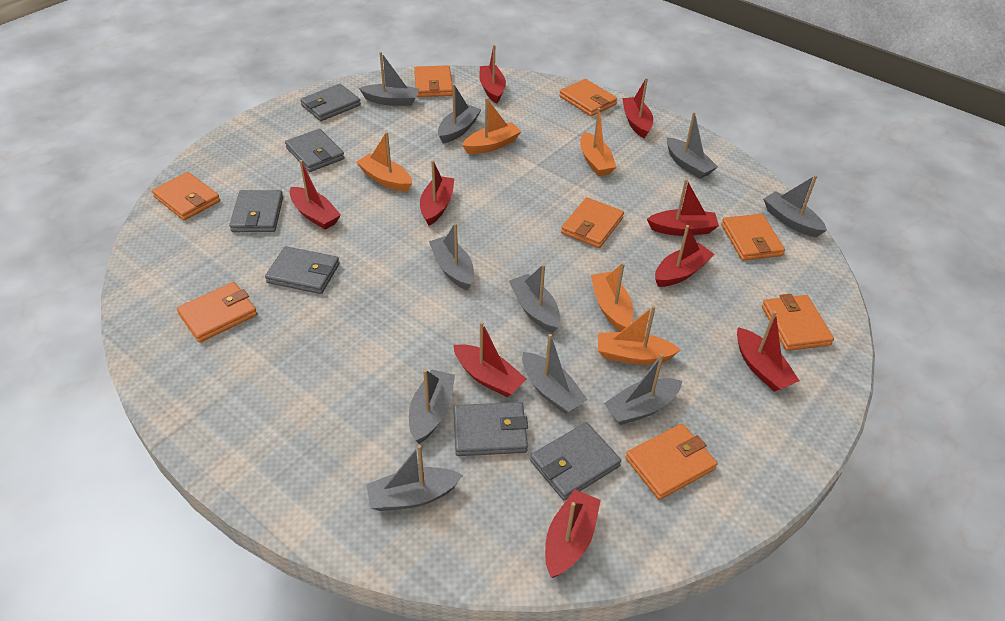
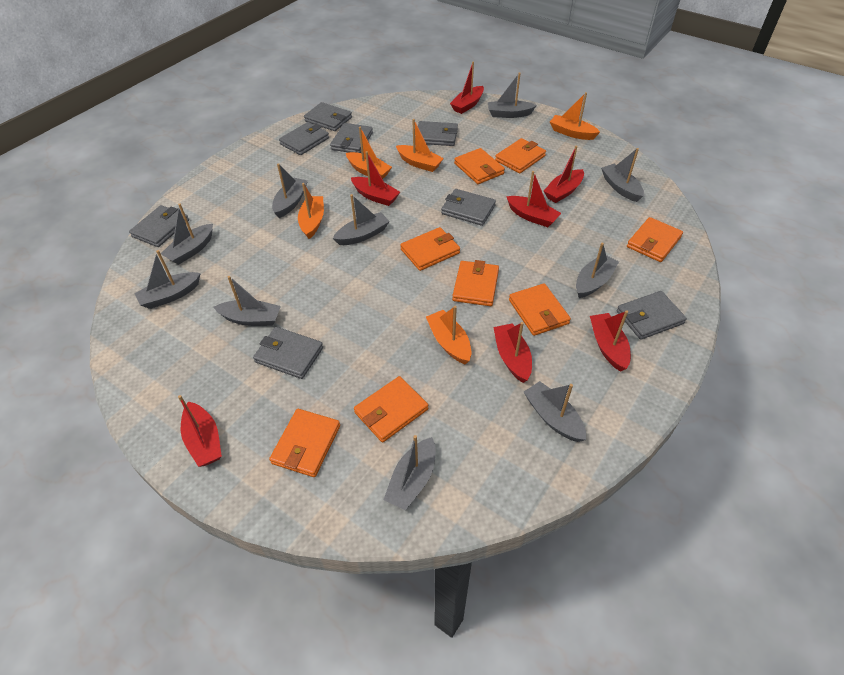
grey wallet: 6 -> 8
red boat: 9 -> 7

